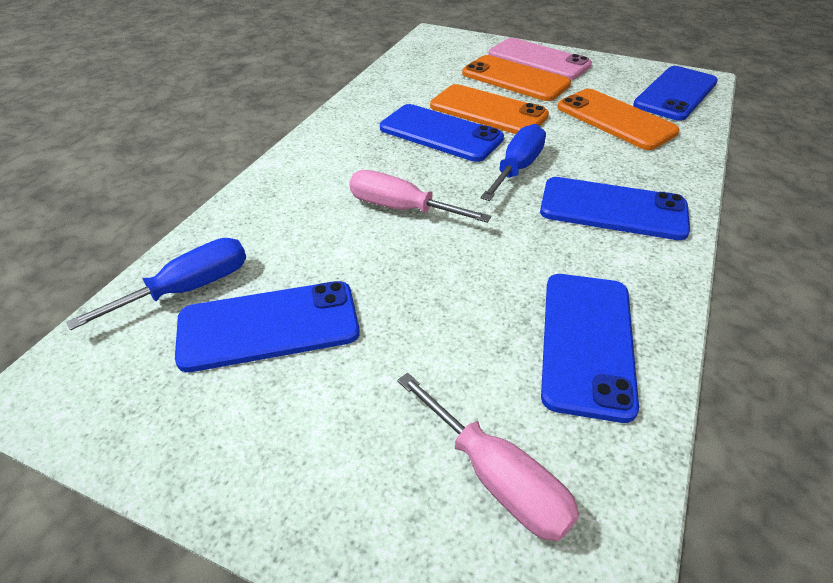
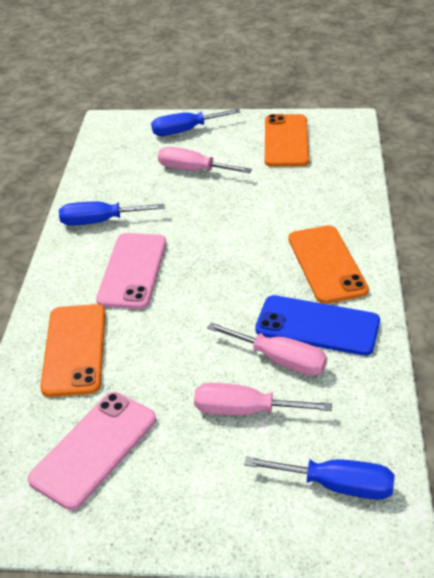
blue phone: 5 -> 1
blue screwdriver: 2 -> 3
pink phone: 1 -> 2
pink screwdriver: 2 -> 3

